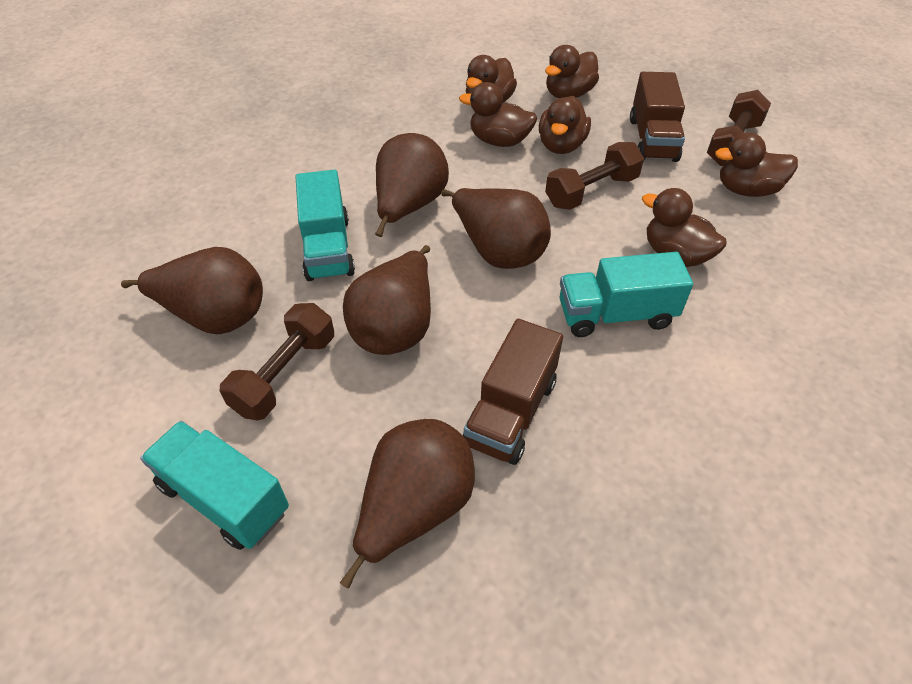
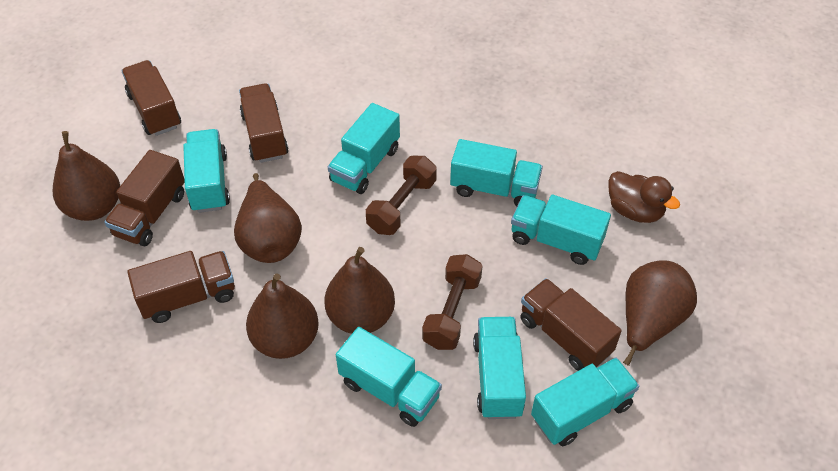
brown duck: 6 -> 1
brown dumbbell: 3 -> 2
brown truck: 2 -> 5
turquoise truck: 3 -> 7

